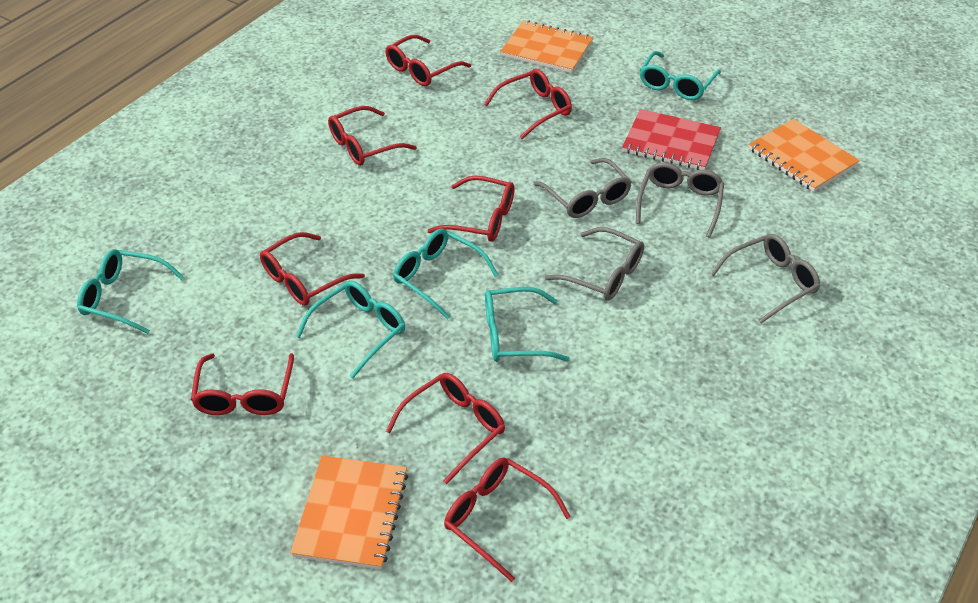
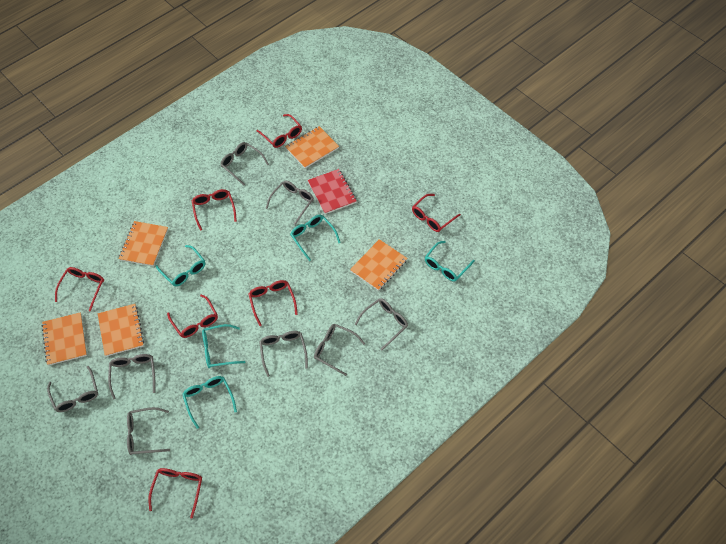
grey glasses: 4 -> 8
orange notebook: 3 -> 5
red glasses: 8 -> 7

